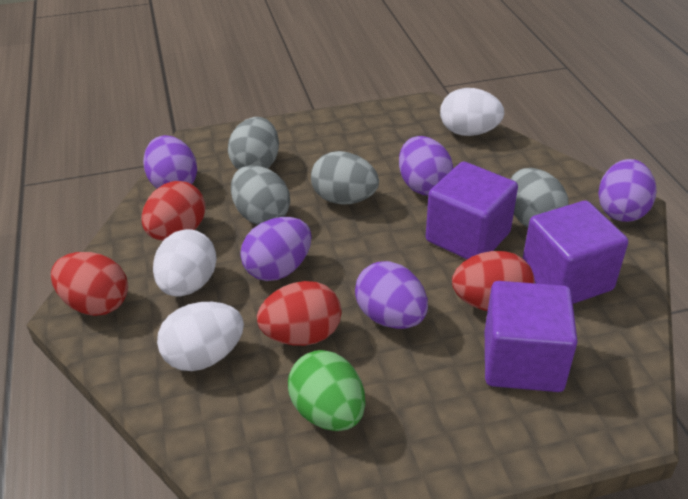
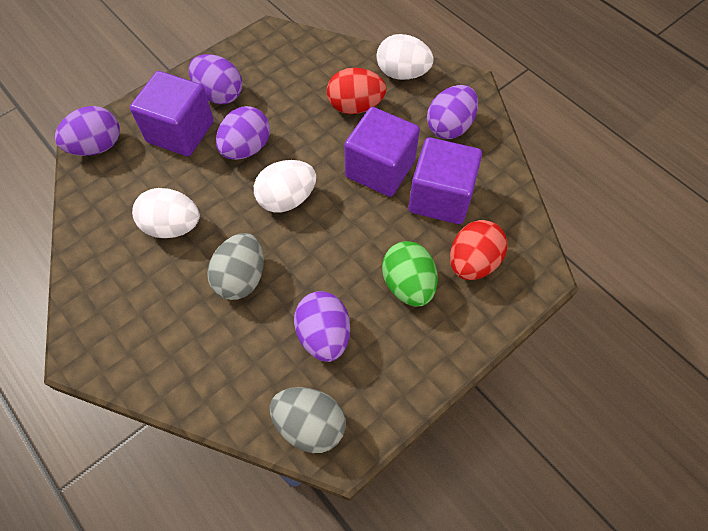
grey egg: 4 -> 2
red egg: 4 -> 2

